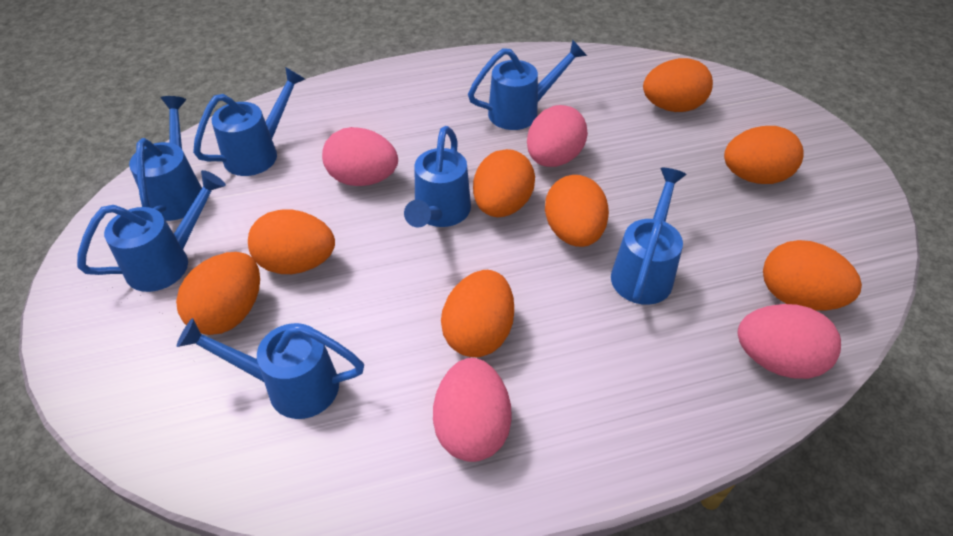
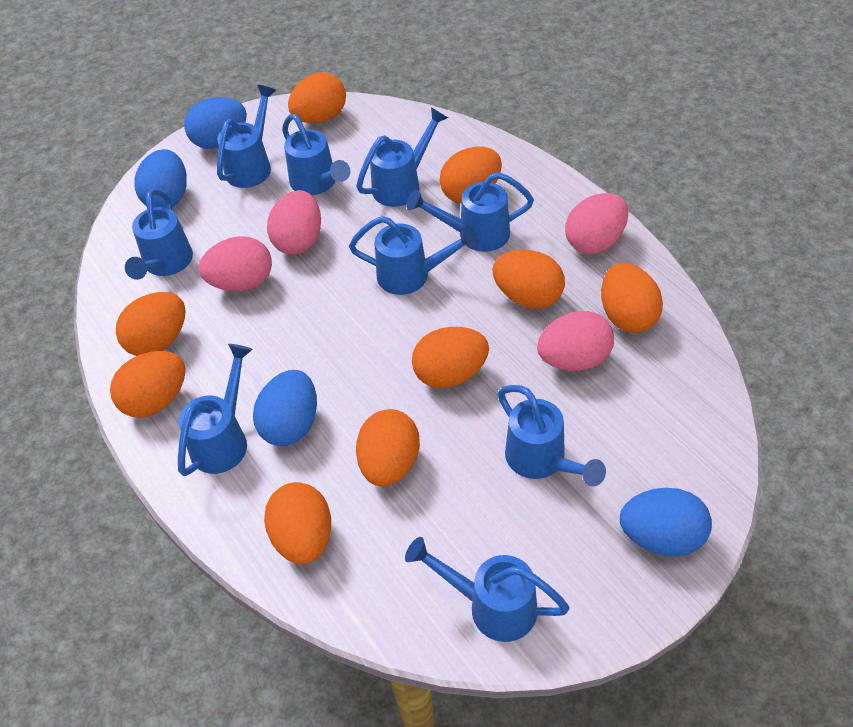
blue egg: 0 -> 4
blue watering can: 7 -> 9
orange egg: 8 -> 9

